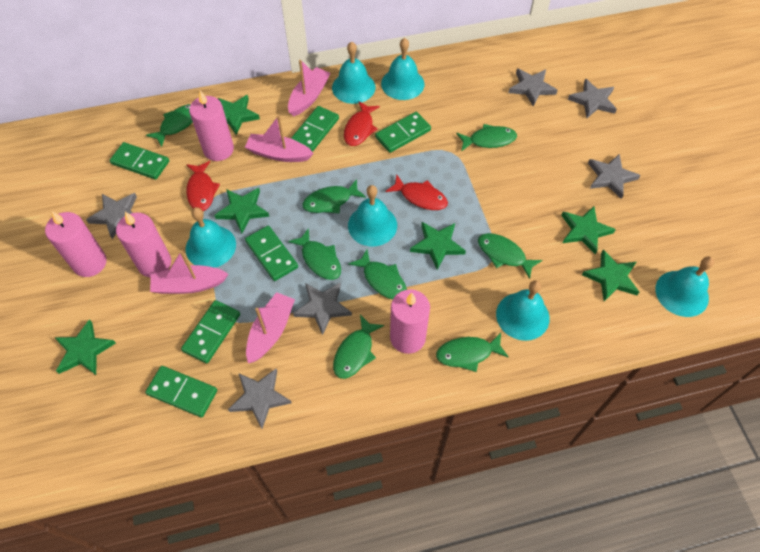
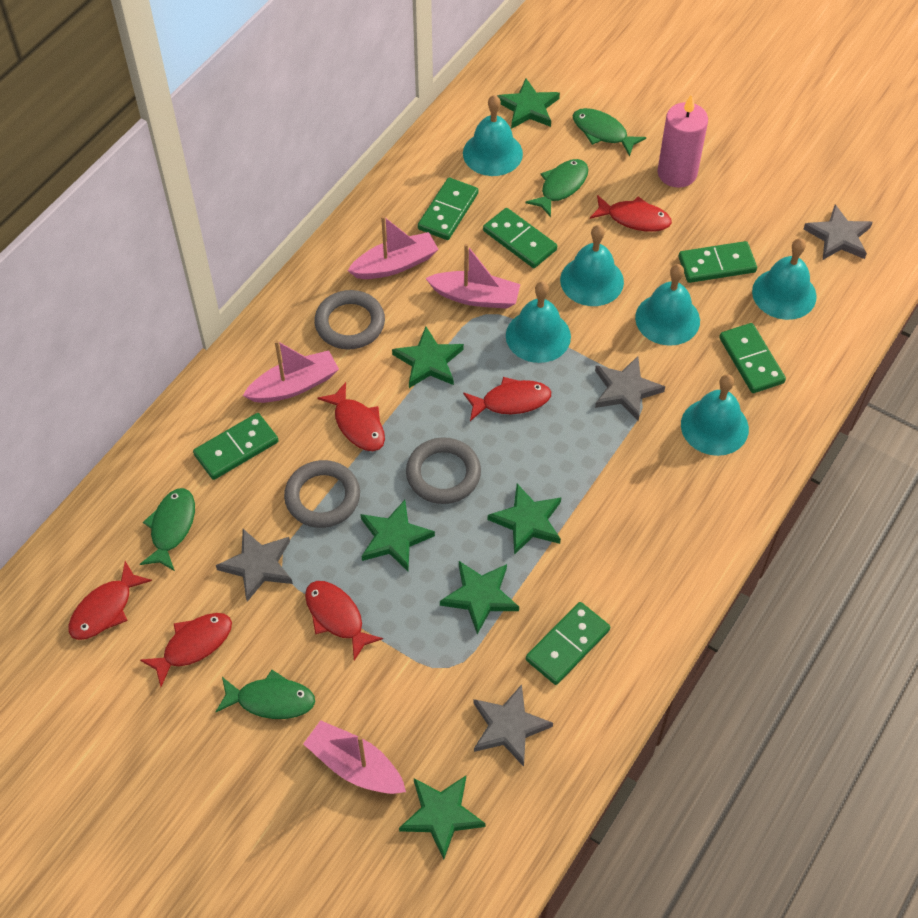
green fish: 8 -> 4
grey ring: 0 -> 3
grey star: 6 -> 4
pink candle: 4 -> 1
red fish: 3 -> 6

